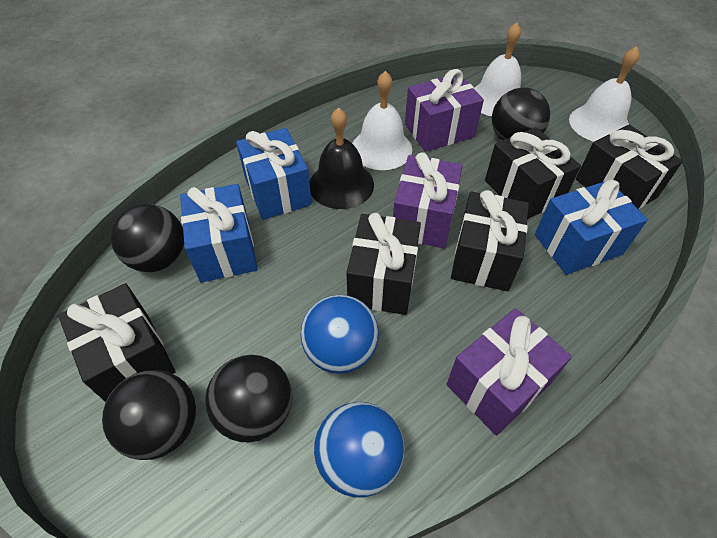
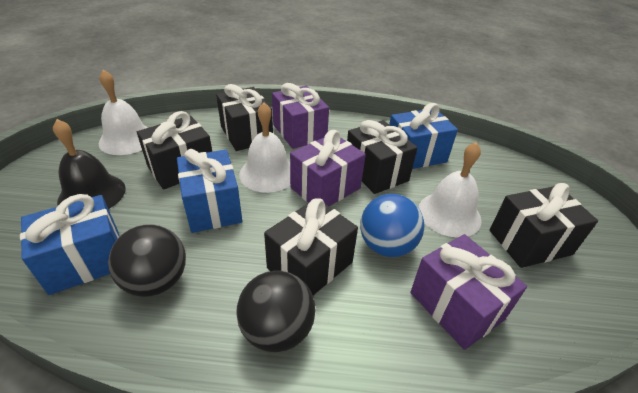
black ball: 4 -> 2
blue ball: 2 -> 1

